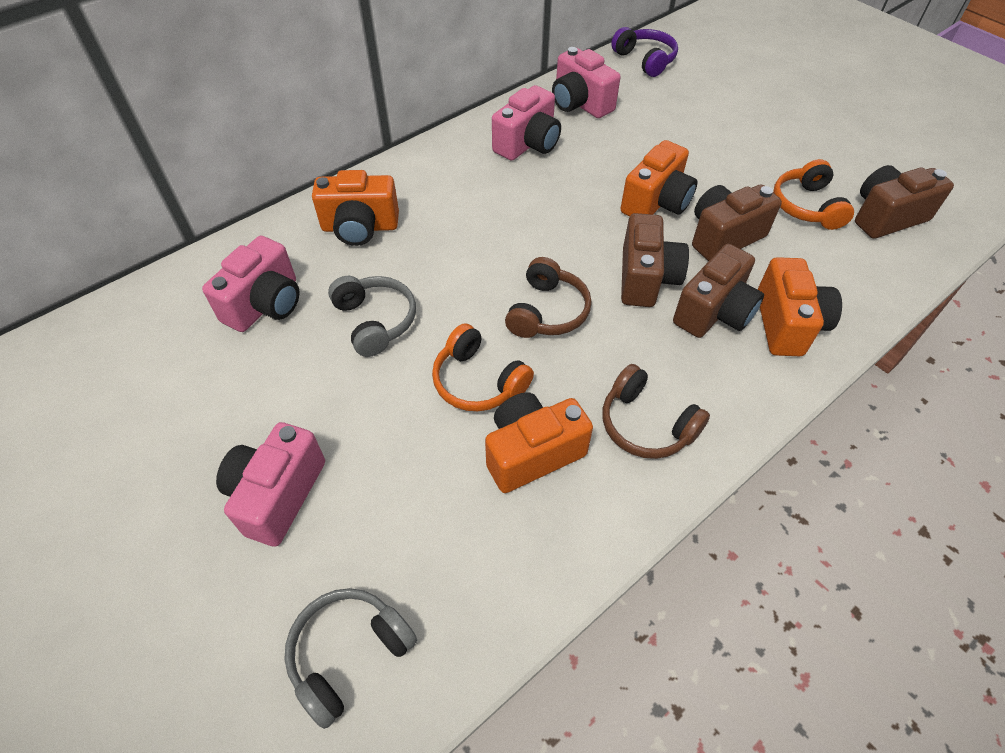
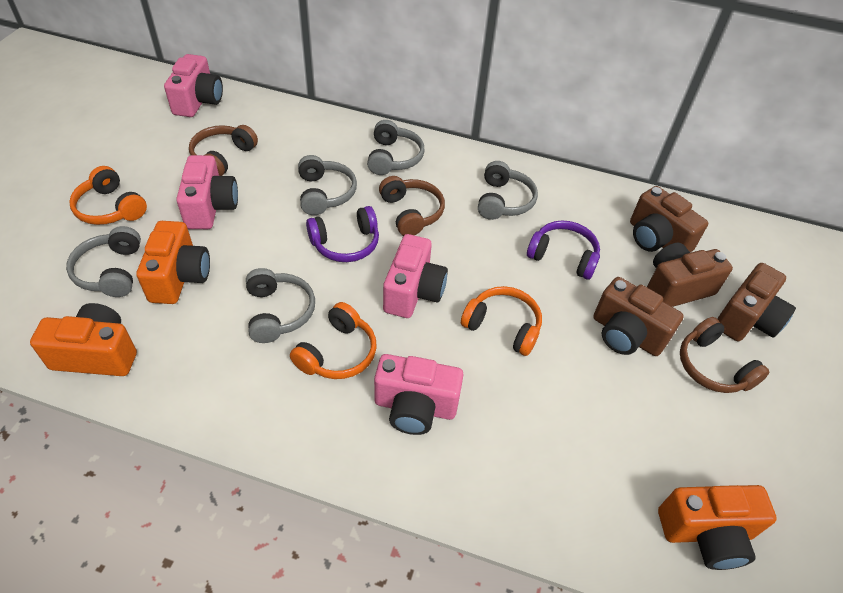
brown headphones: 2 -> 3
grey headphones: 2 -> 5
orange camera: 4 -> 3
orange headphones: 2 -> 3
purple headphones: 1 -> 2

